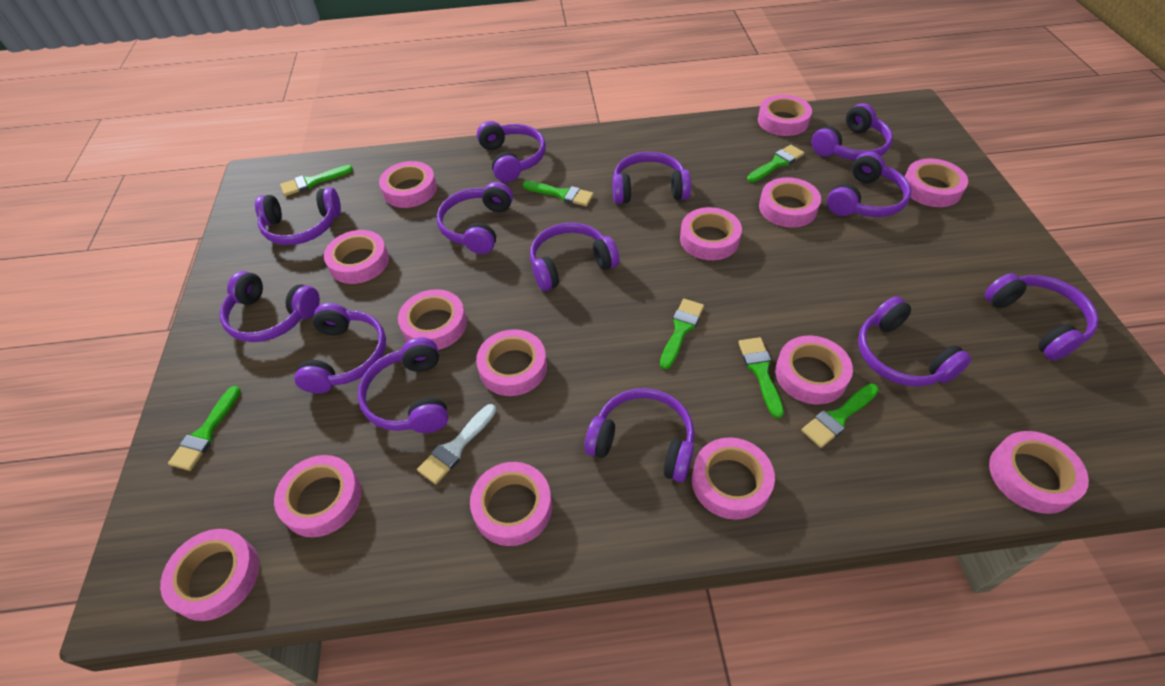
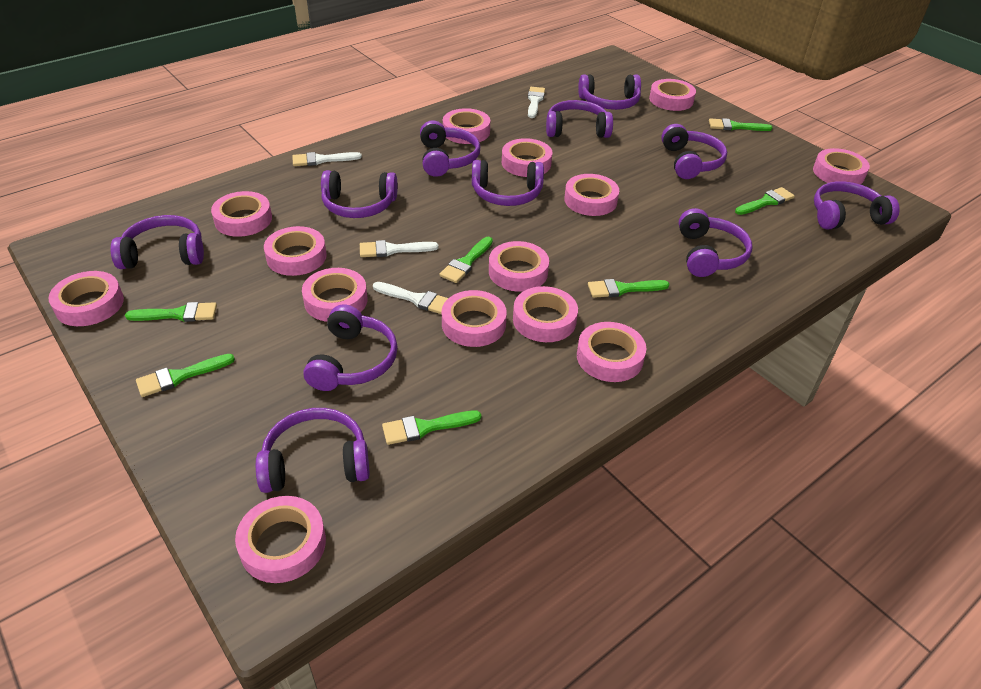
purple headphones: 13 -> 11
white brush: 1 -> 4

